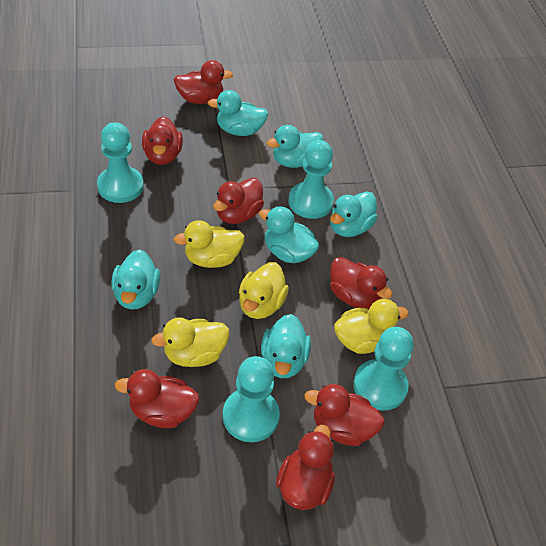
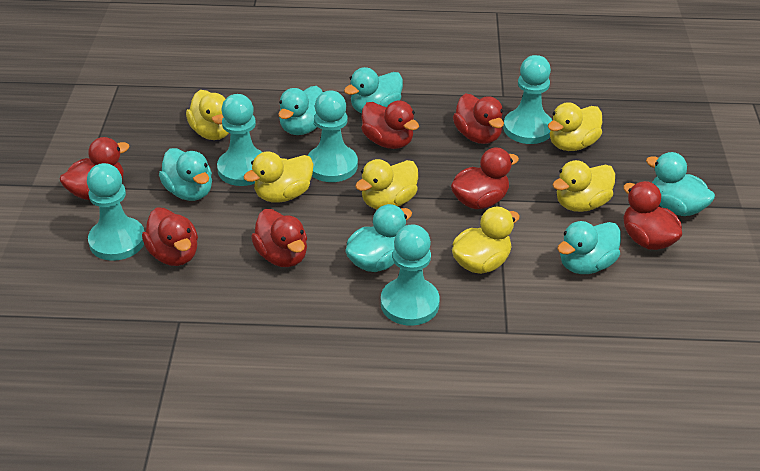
turquoise pawn: 4 -> 5
yellow duck: 4 -> 6

